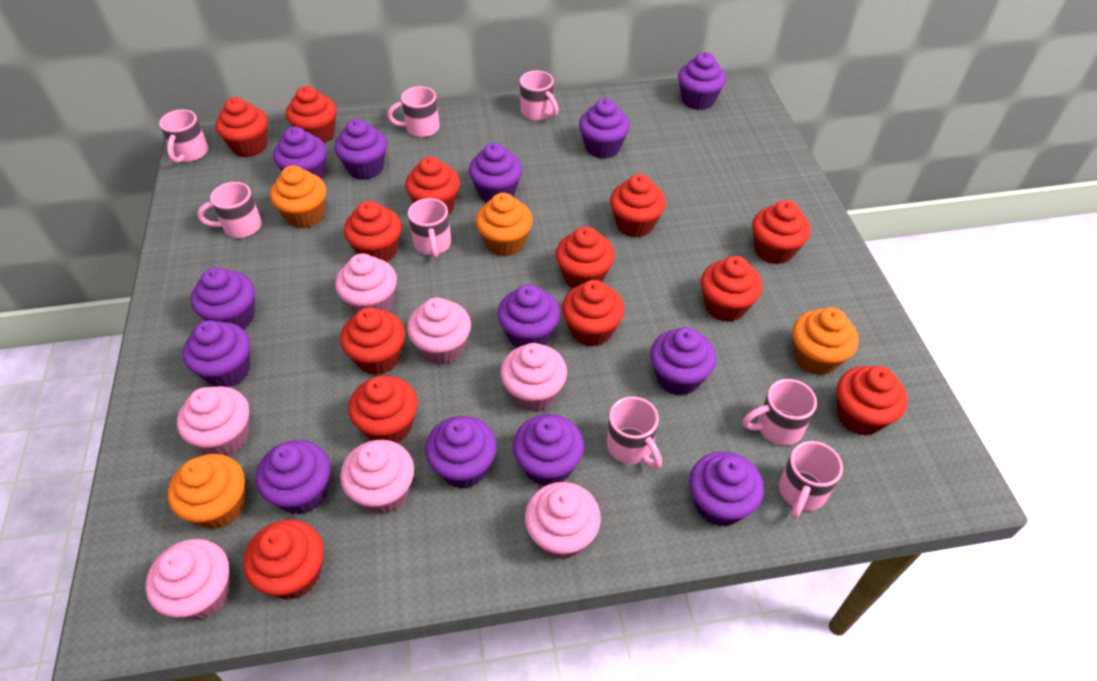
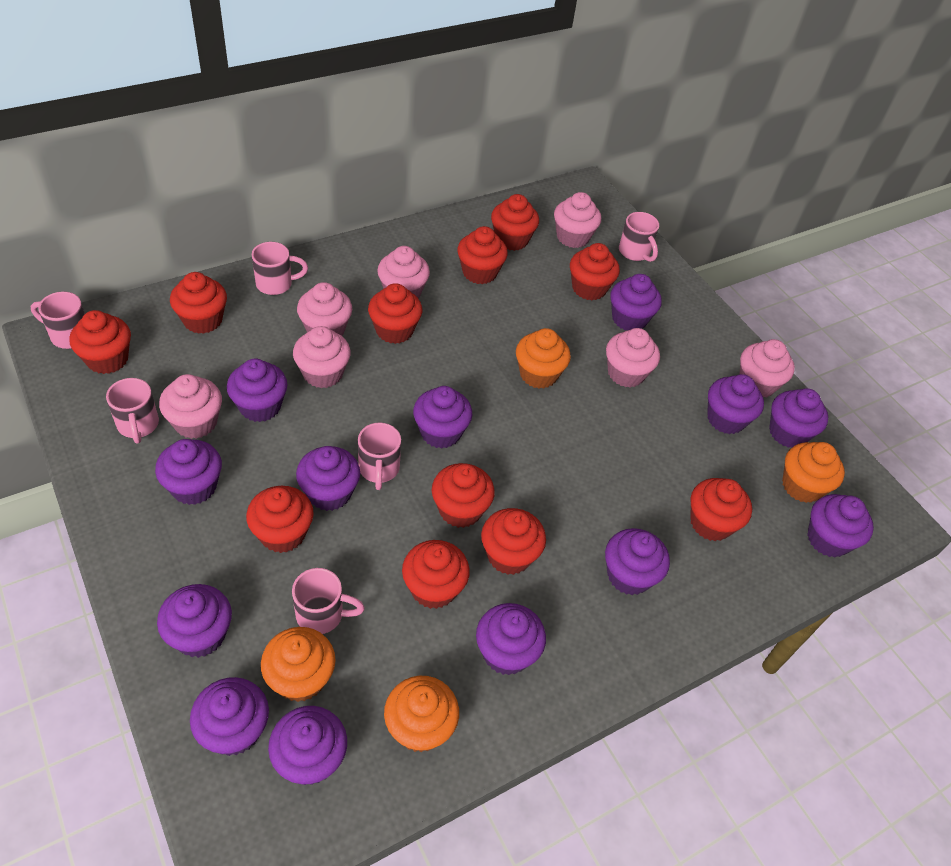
pink mug: 8 -> 6
red cupcake: 13 -> 11

